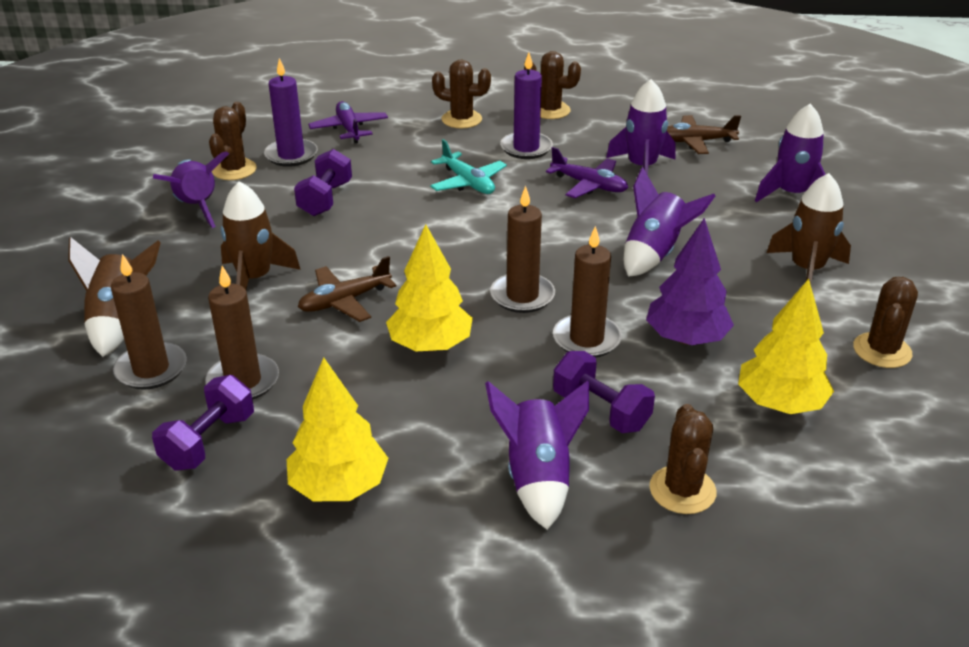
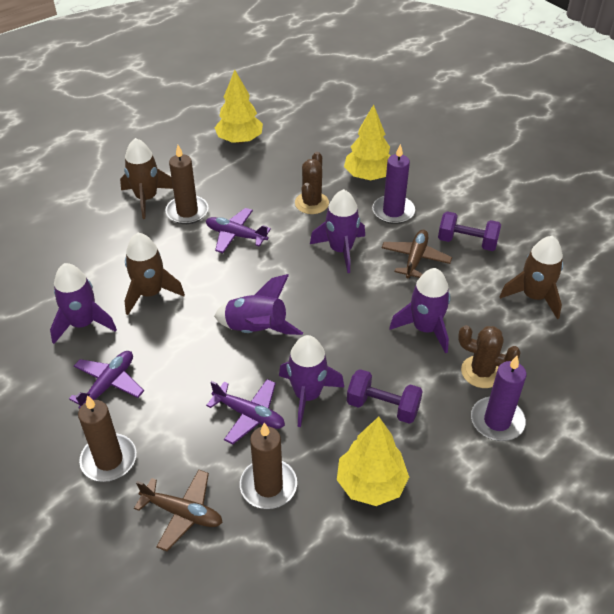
brown cactus: 5 -> 2
brown candle: 4 -> 3
purple dumbbell: 3 -> 2
purple plane: 2 -> 3
purple tree: 1 -> 0
turquoise plane: 1 -> 0

